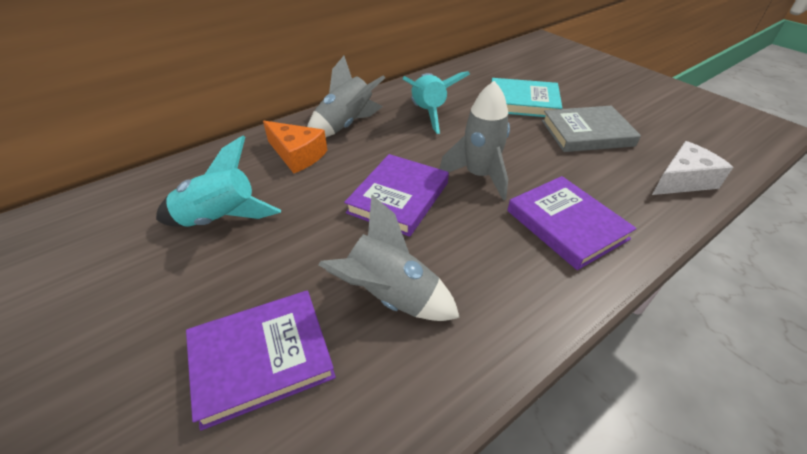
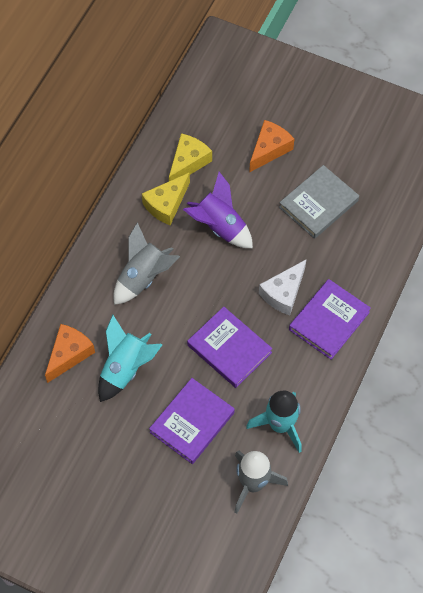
grey rocket: 3 -> 2
orange cheese: 1 -> 2
purple rocket: 0 -> 1
turquoise book: 1 -> 0
yellow cheese: 0 -> 2

